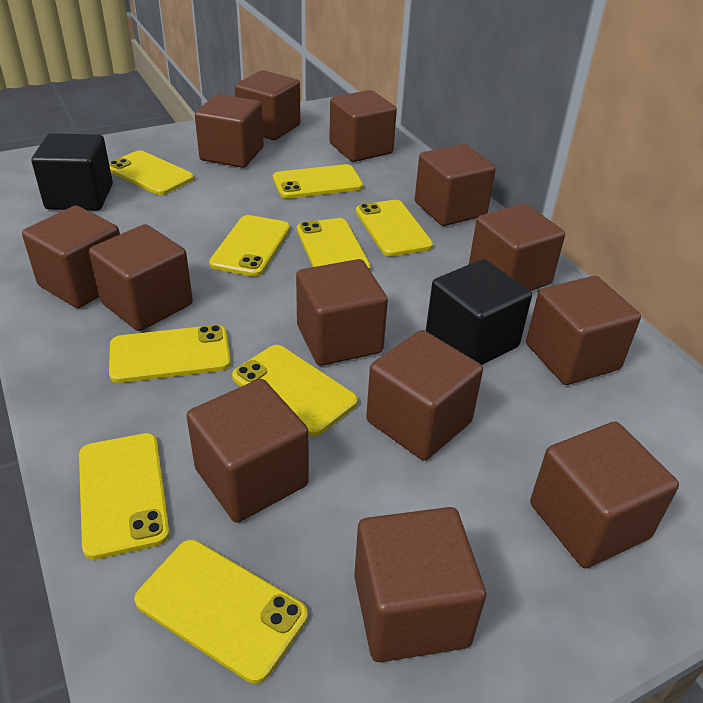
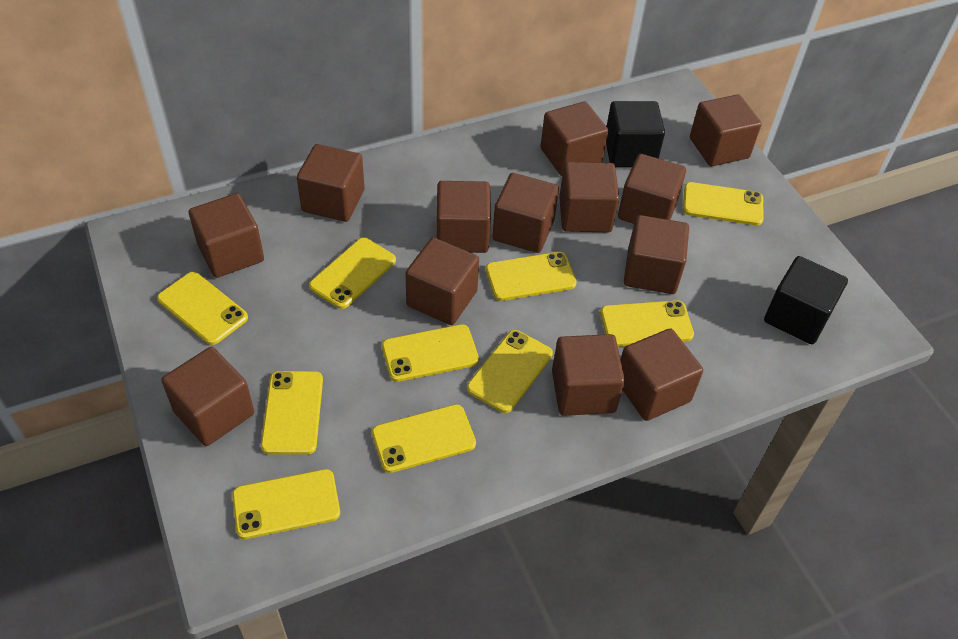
yellow phone: 9 -> 10

